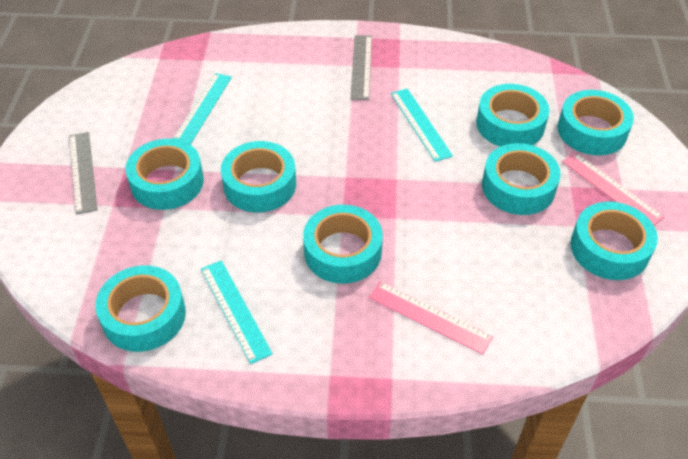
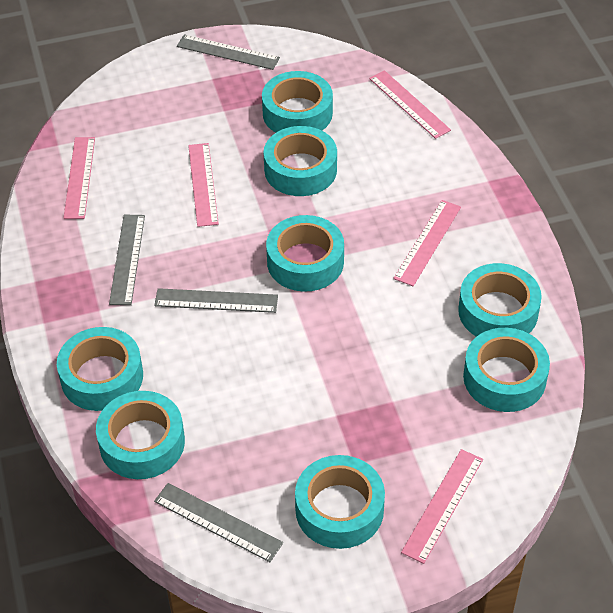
grey ruler: 2 -> 4
pink ruler: 2 -> 5
turquoise ruler: 3 -> 0

